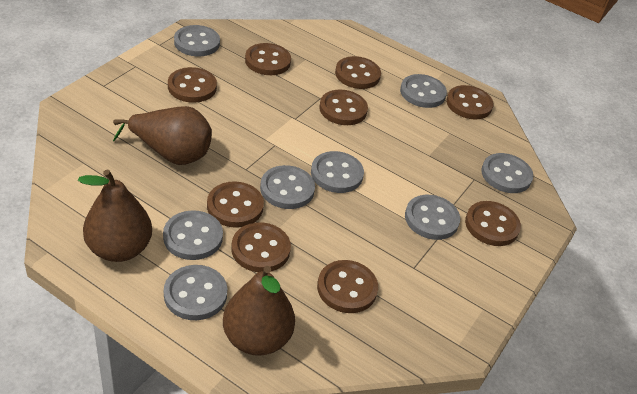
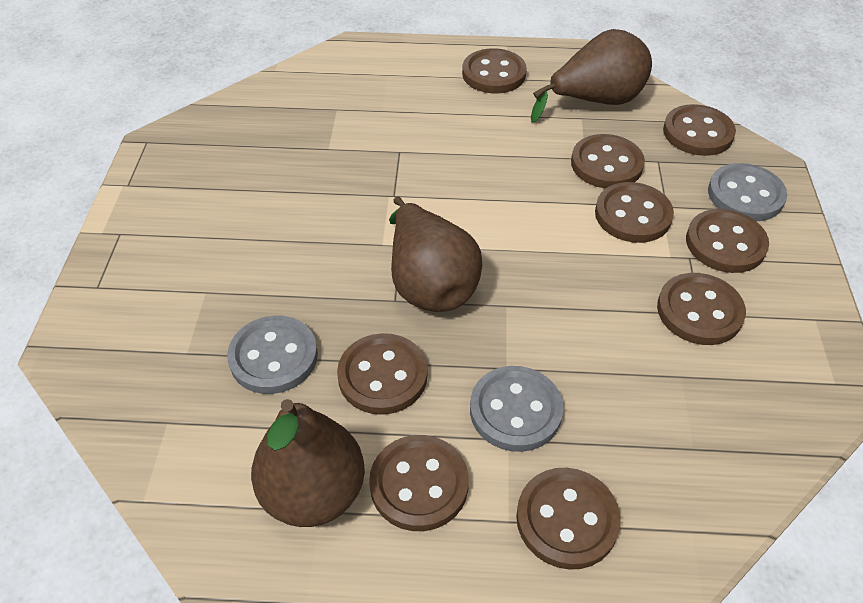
grey button: 8 -> 3

